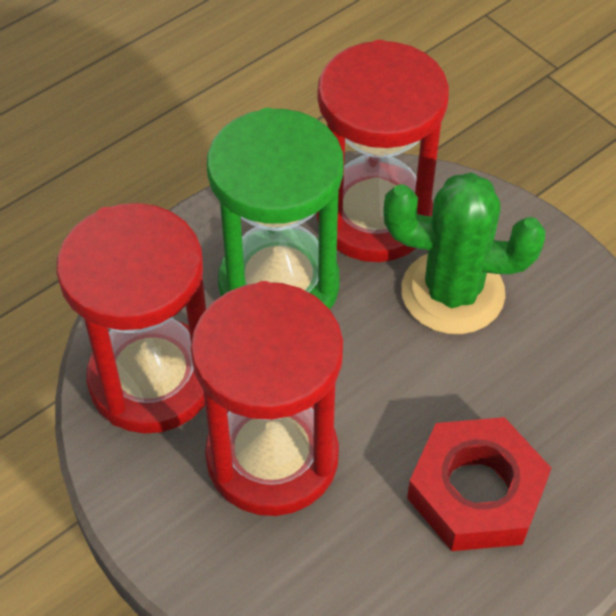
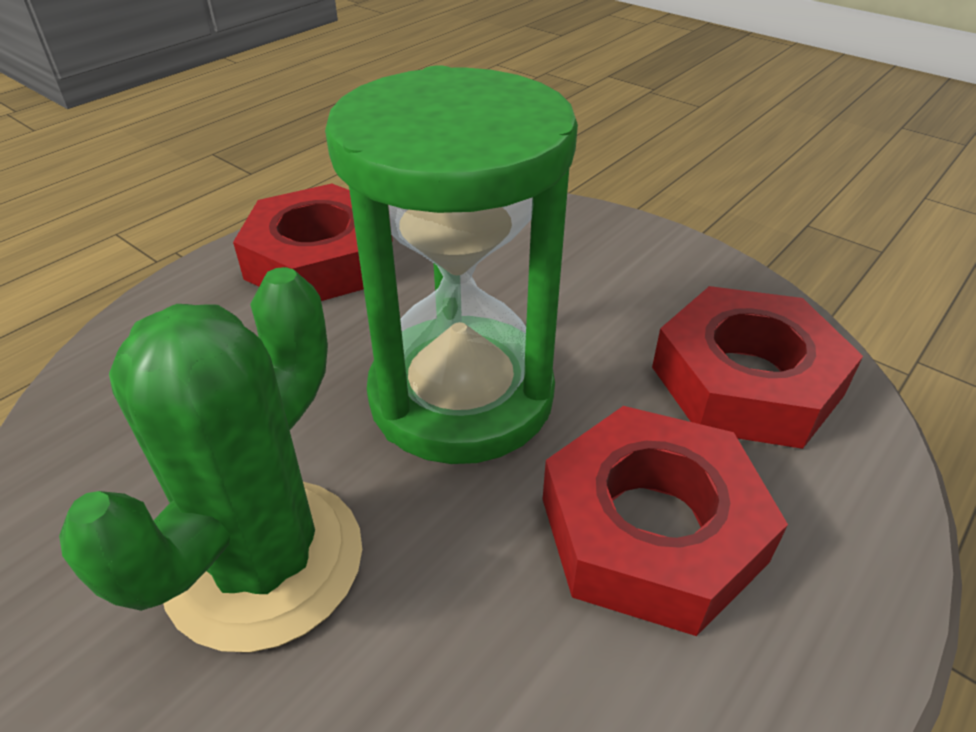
red hourglass: 3 -> 0
red nut: 1 -> 3

